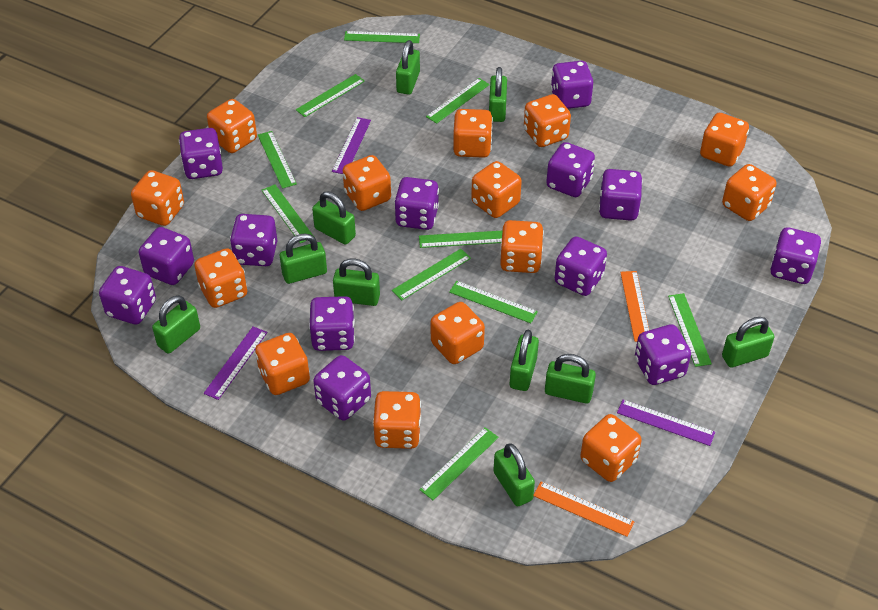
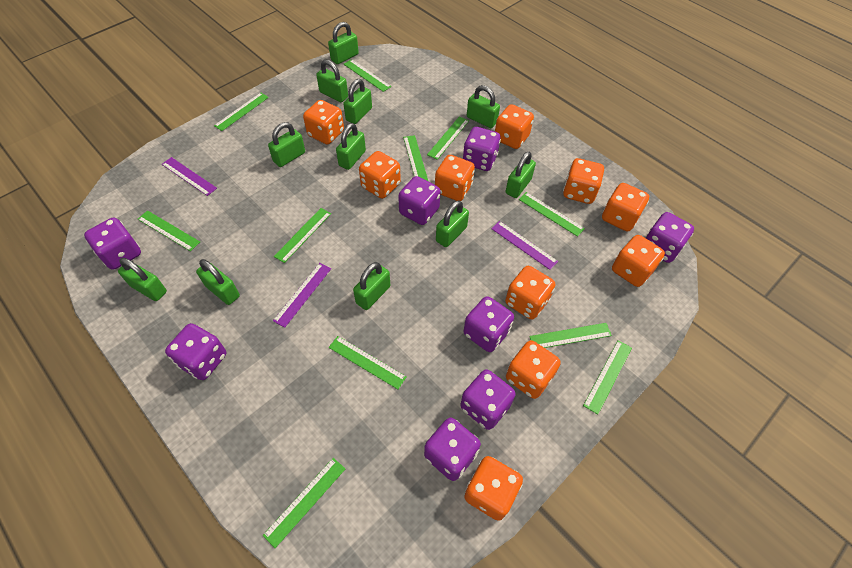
green padlock: 10 -> 11
green ruler: 10 -> 11
orange dice: 14 -> 10
orange ruler: 2 -> 0
purple dice: 13 -> 8

